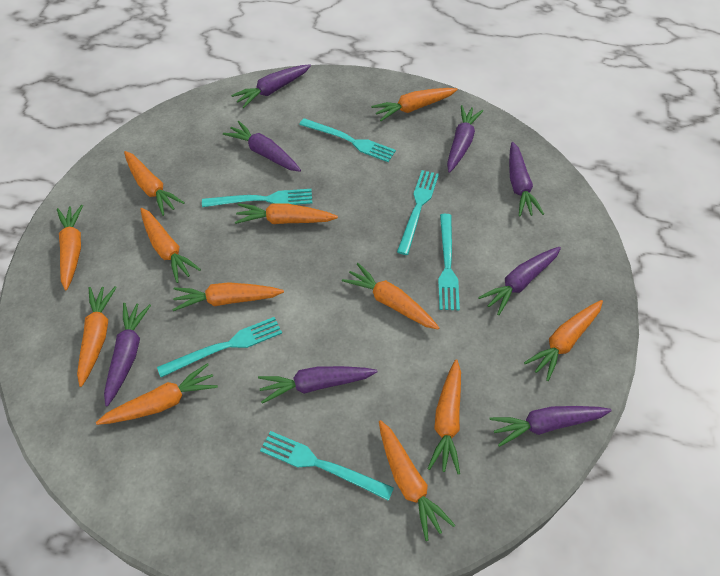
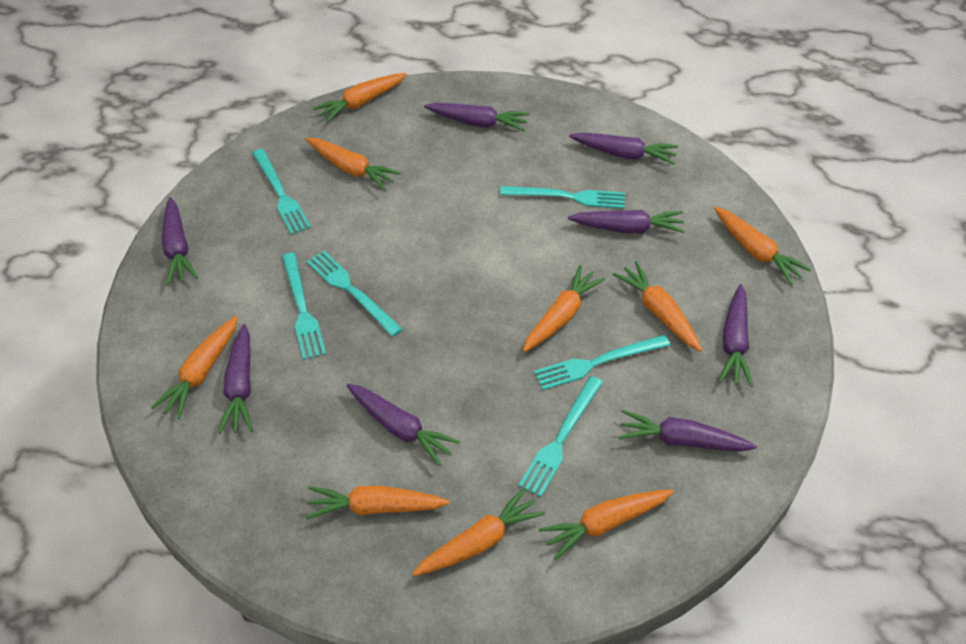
orange carrot: 12 -> 9

